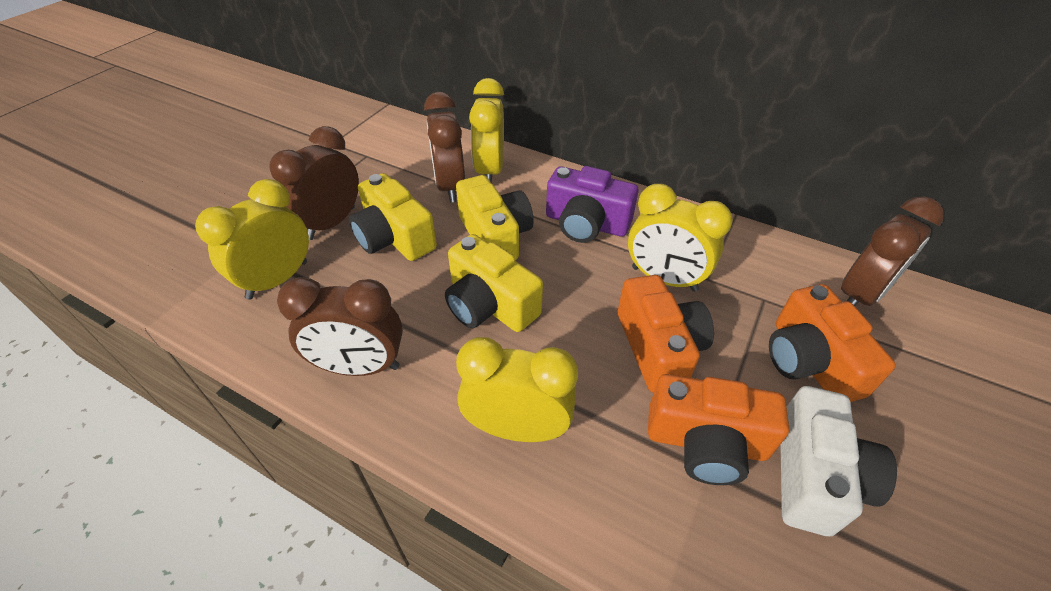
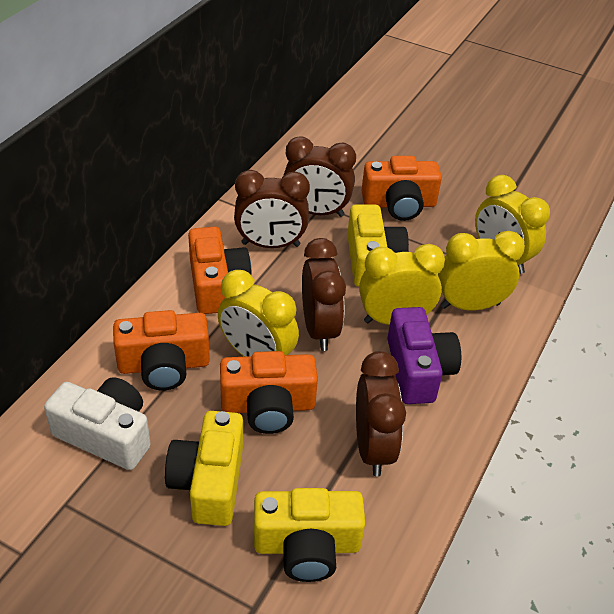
orange camera: 3 -> 4

